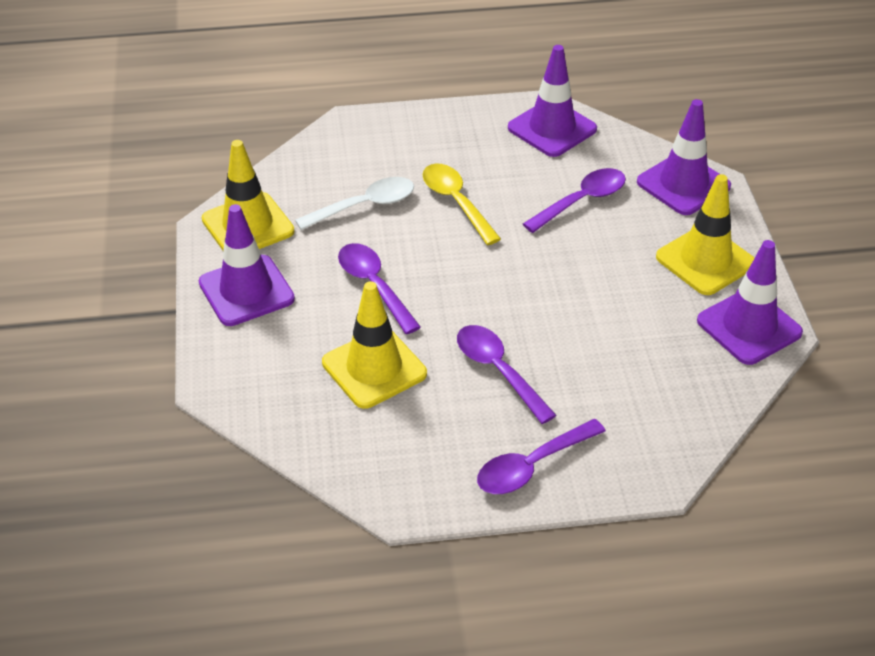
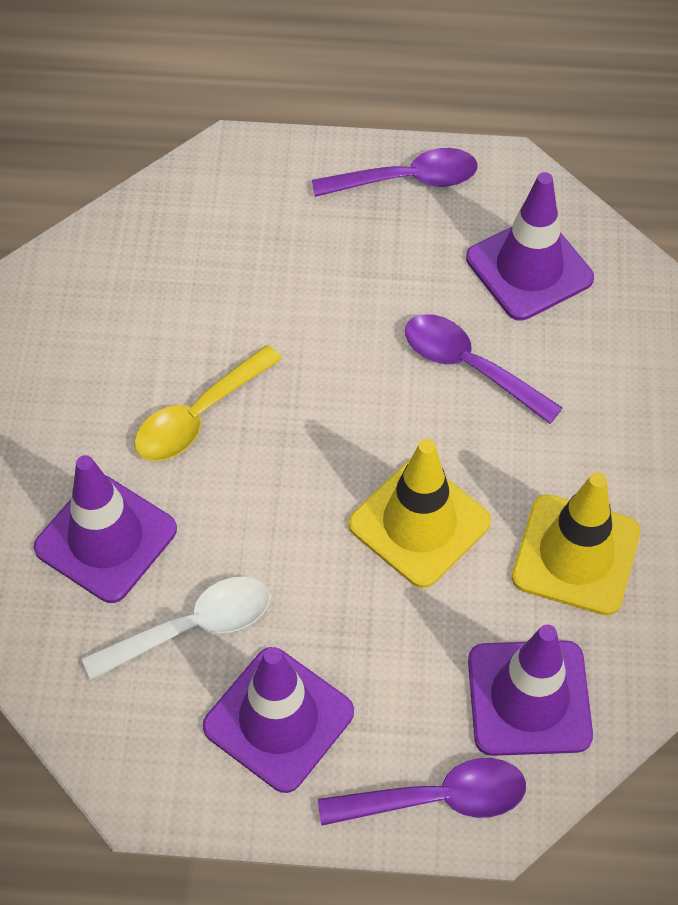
purple spoon: 4 -> 3
yellow traffic cone: 3 -> 2

